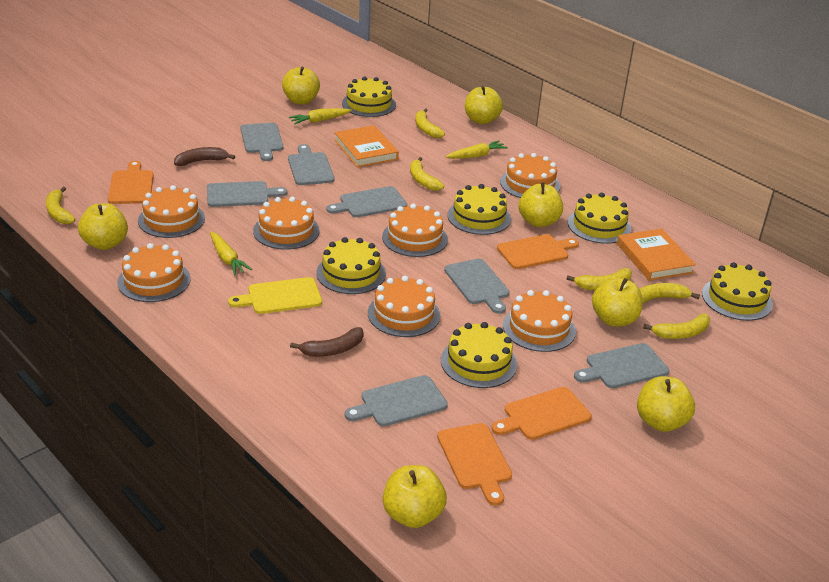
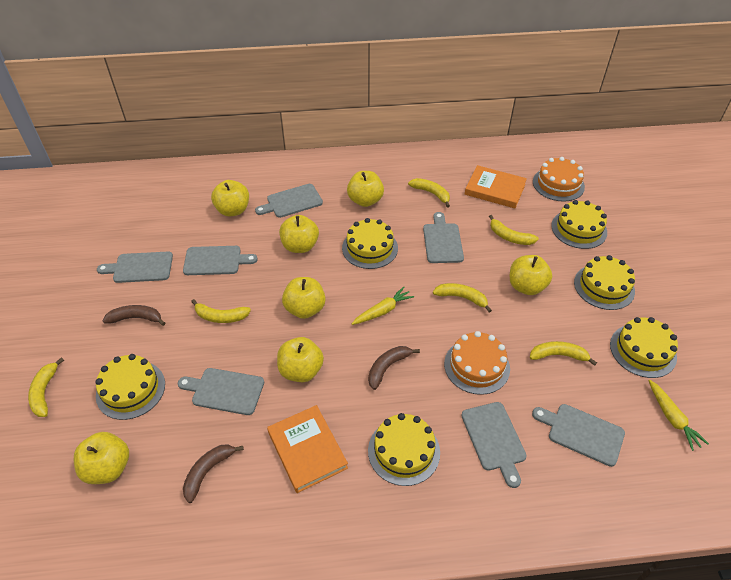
brown banana: 2 -> 3
orange cake: 7 -> 2
orange cutting board: 4 -> 0
yellow carrot: 3 -> 2
yellow cutting board: 1 -> 0

